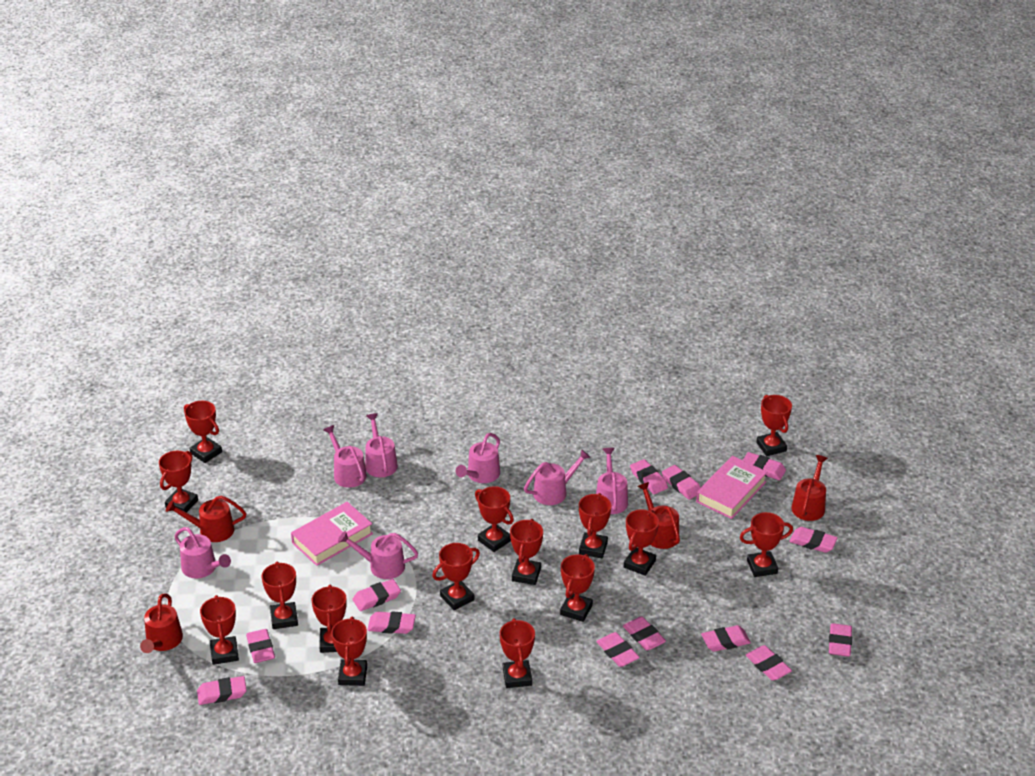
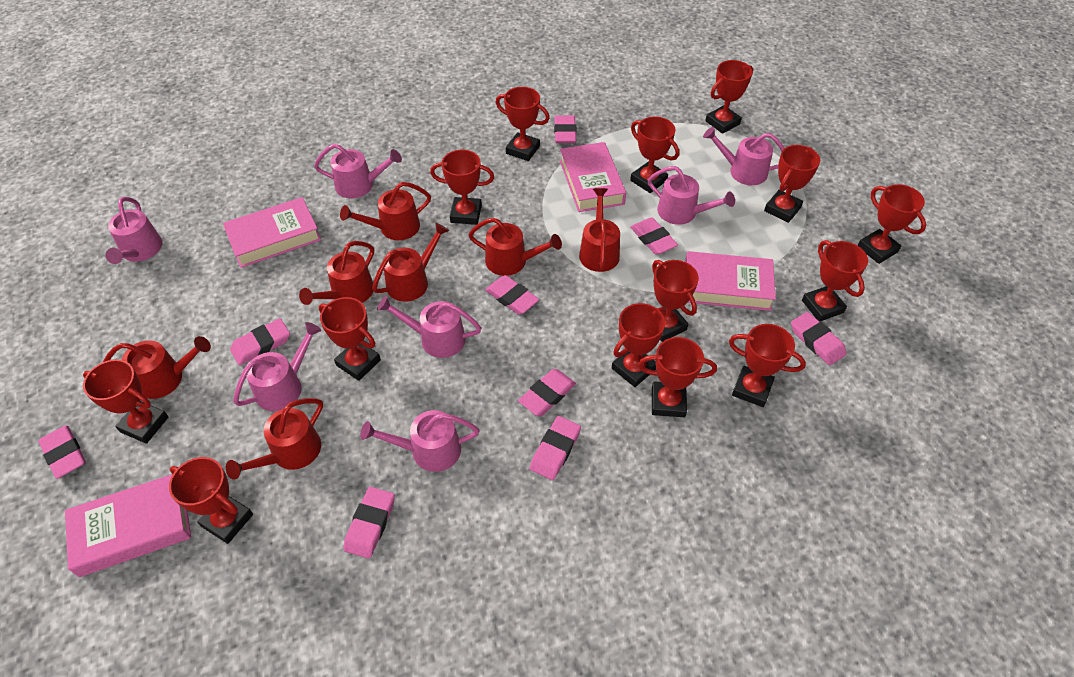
pink book: 2 -> 4
pink eraser: 13 -> 9
red trophy: 15 -> 14
red watering can: 4 -> 7

